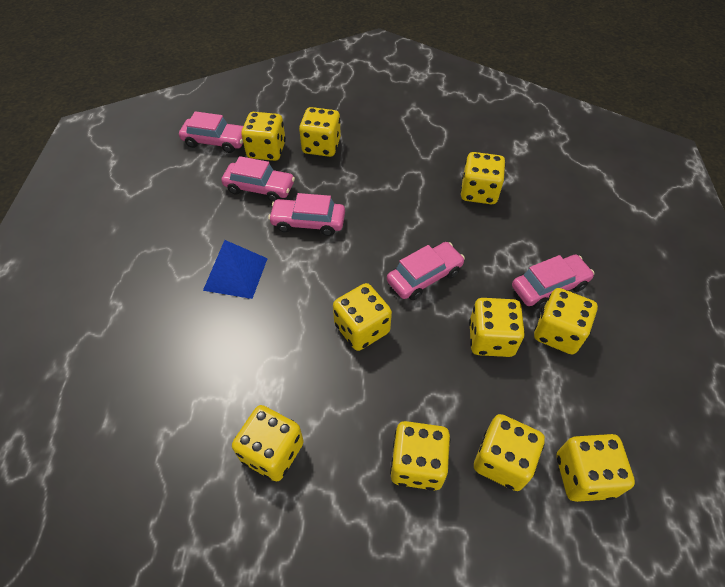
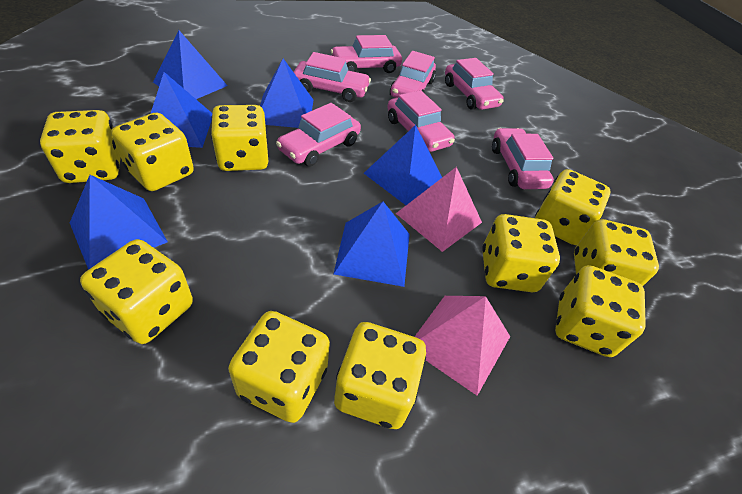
blue pyramid: 1 -> 6
pink car: 5 -> 7
pink pyramid: 0 -> 2

